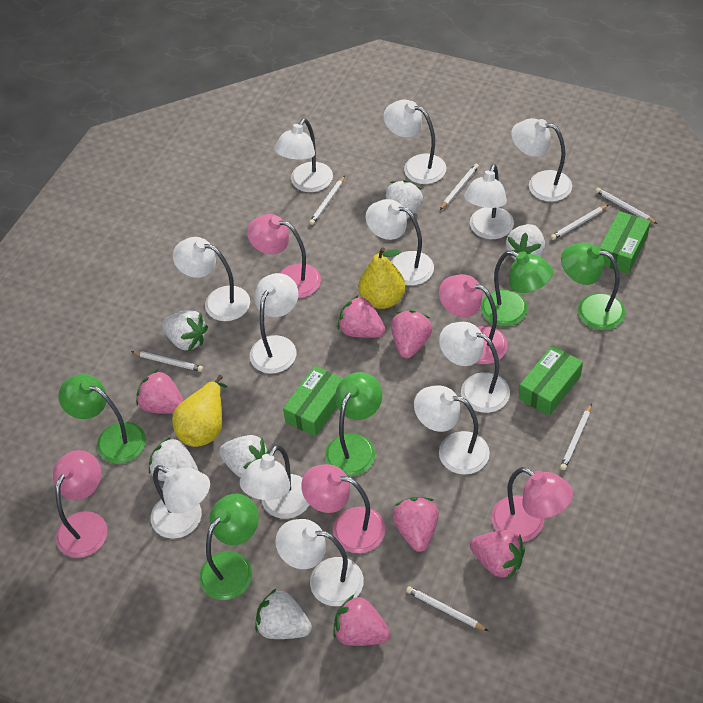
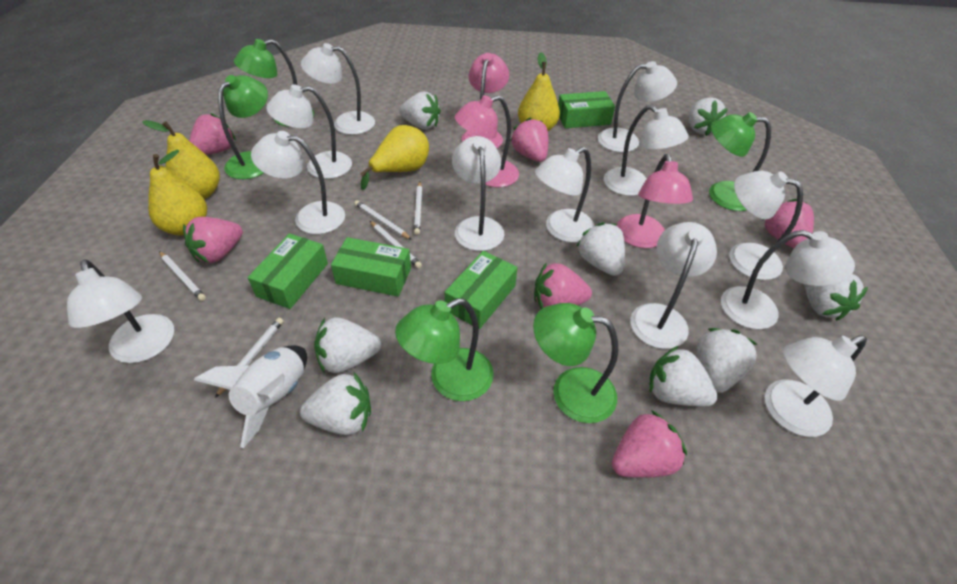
green box: 3 -> 4
pink lamp: 5 -> 3
white pencil: 7 -> 5
white rocket: 0 -> 1
white strawberry: 6 -> 8
yellow pear: 2 -> 4

